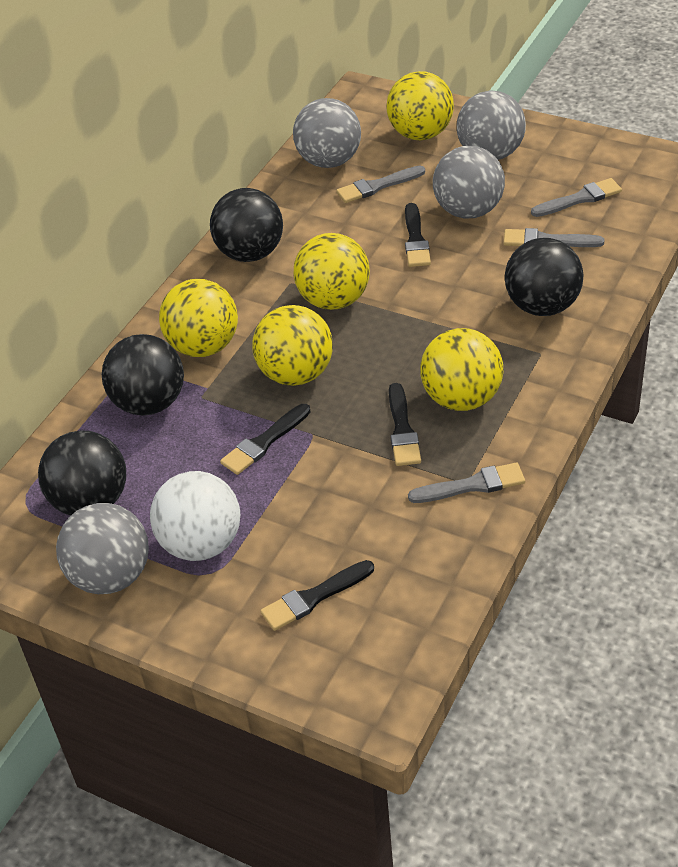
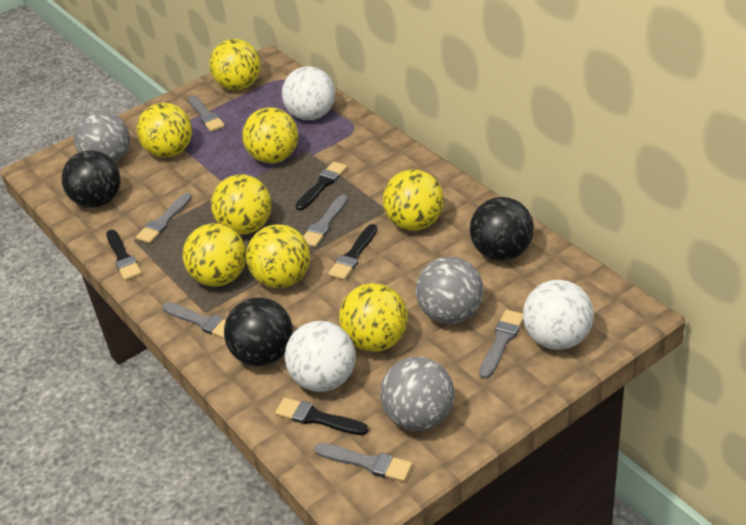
black ball: 4 -> 3
grey ball: 4 -> 3
grey brush: 4 -> 6
white ball: 1 -> 3
yellow ball: 5 -> 8

